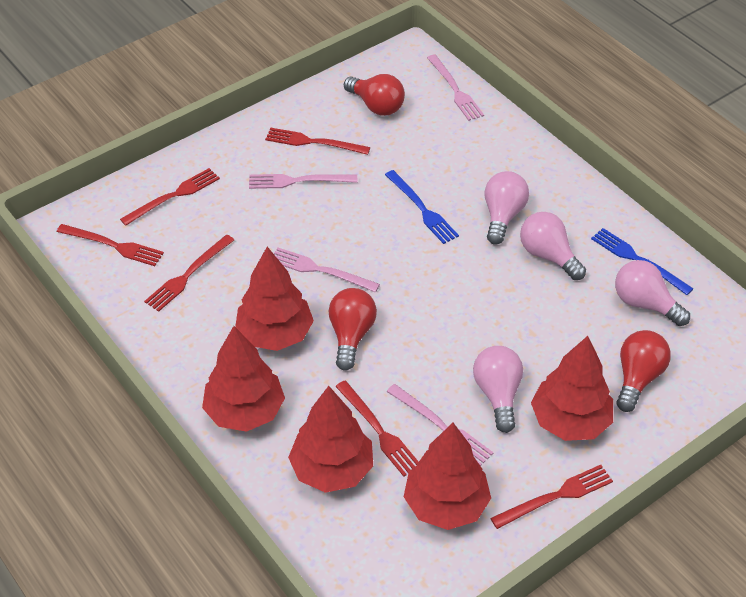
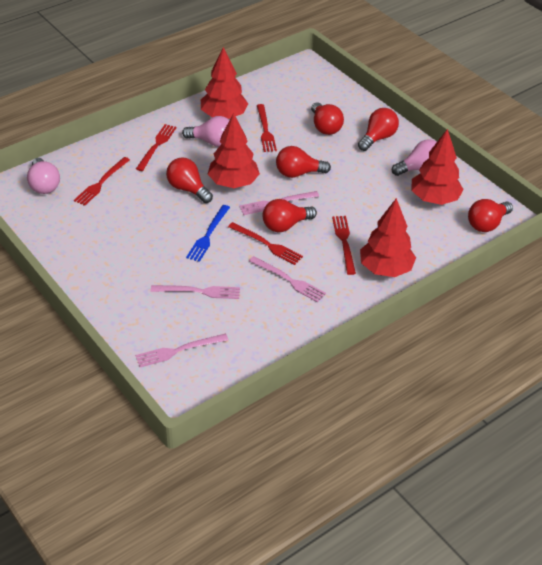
blue fork: 2 -> 1
pink light bulb: 4 -> 3
red fork: 6 -> 5
red light bulb: 3 -> 6
red tree: 5 -> 4

